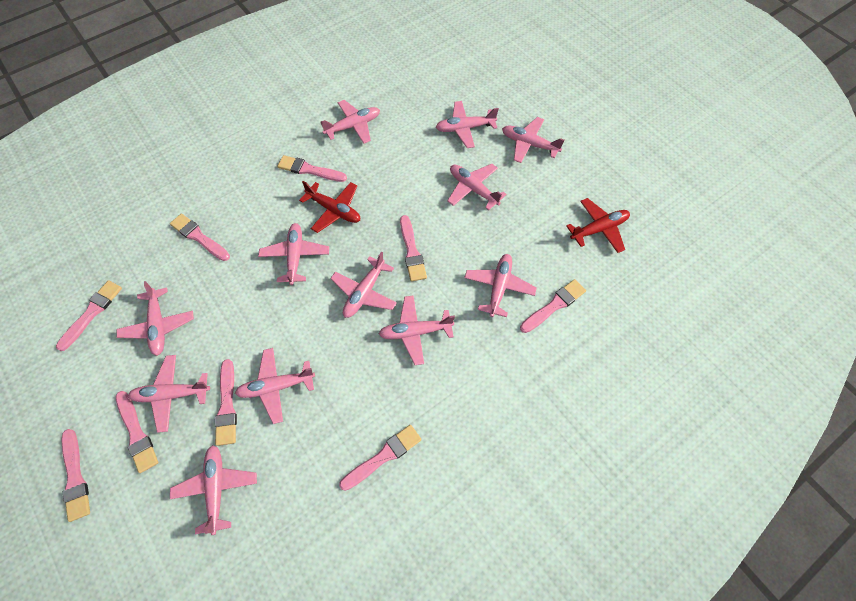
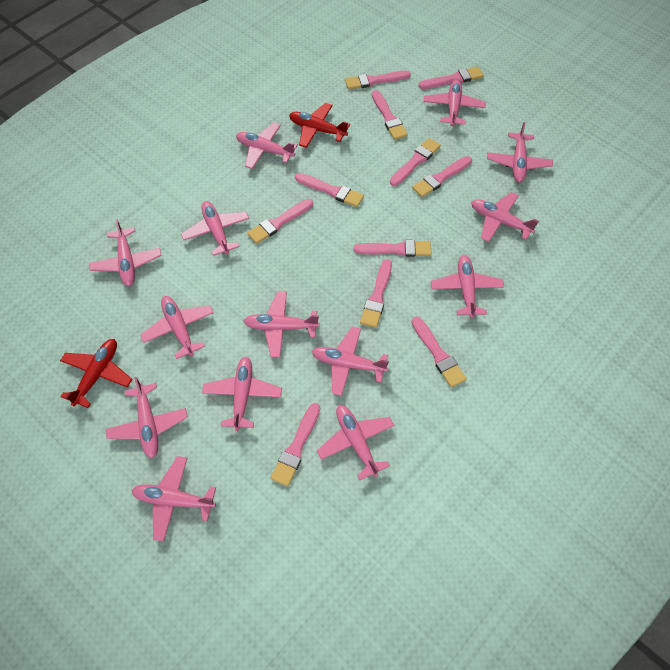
pink brush: 9 -> 11
pink plane: 12 -> 14

